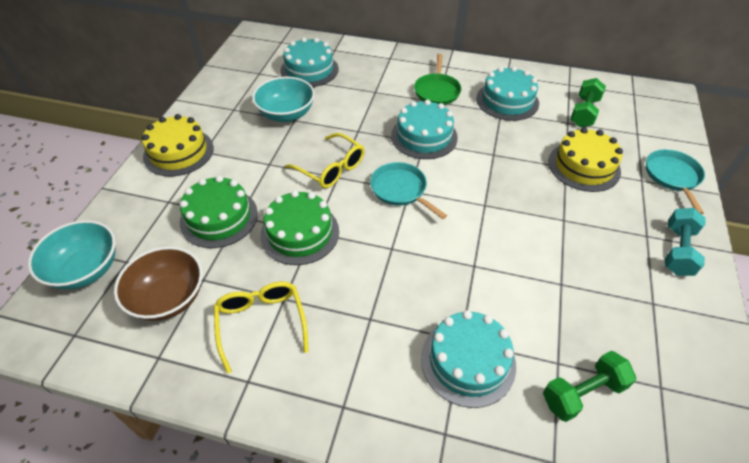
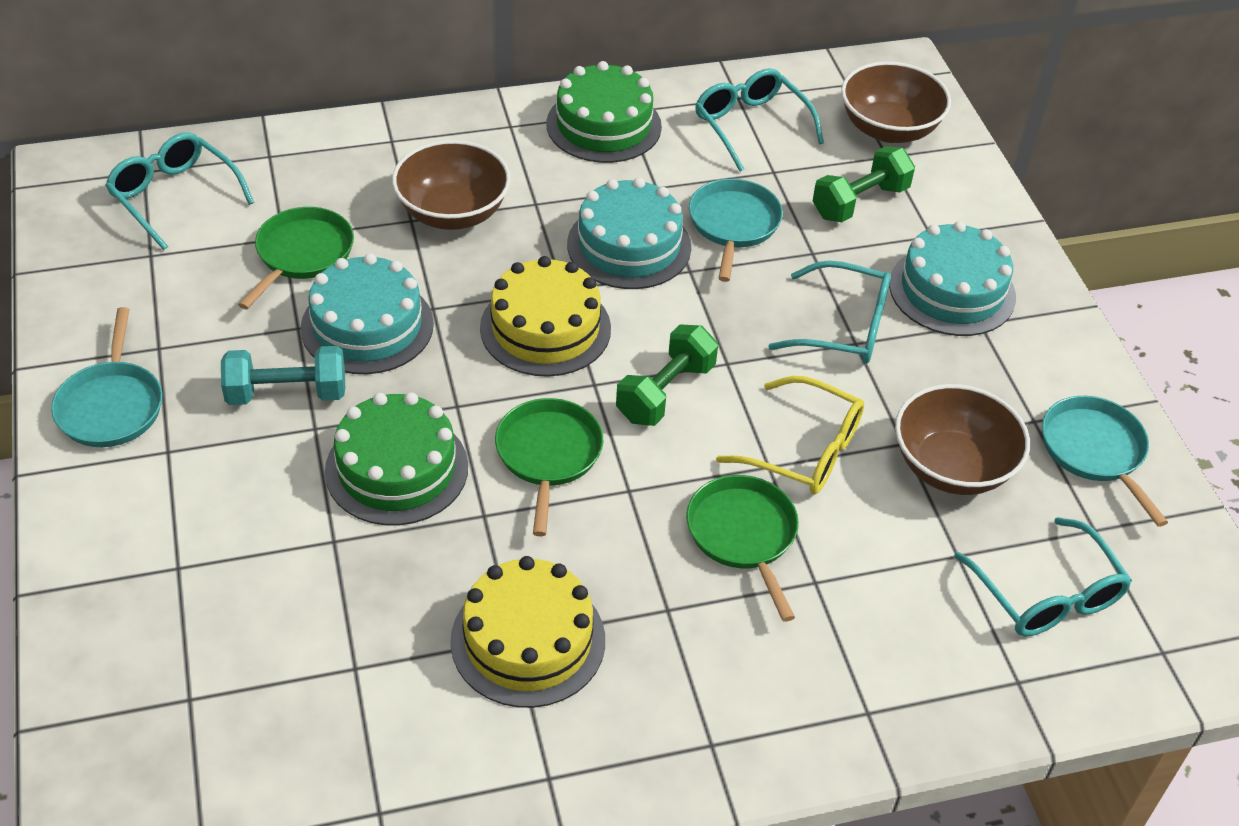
brown bowl: 1 -> 3
green pan: 1 -> 3
turquoise bowl: 2 -> 0
turquoise cake: 4 -> 3
turquoise glasses: 0 -> 4
turquoise pan: 2 -> 3
yellow glasses: 2 -> 1

